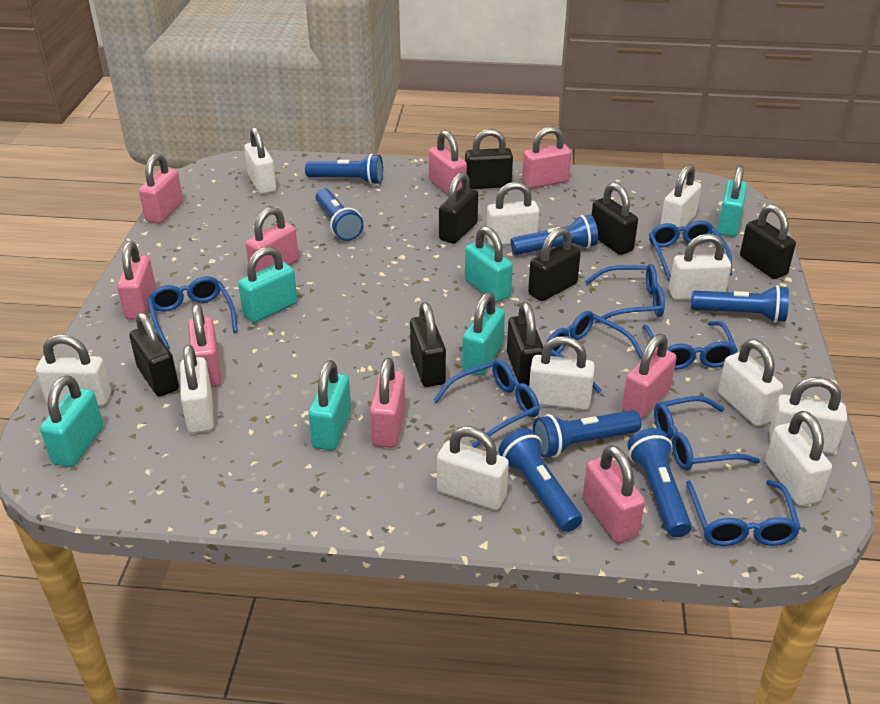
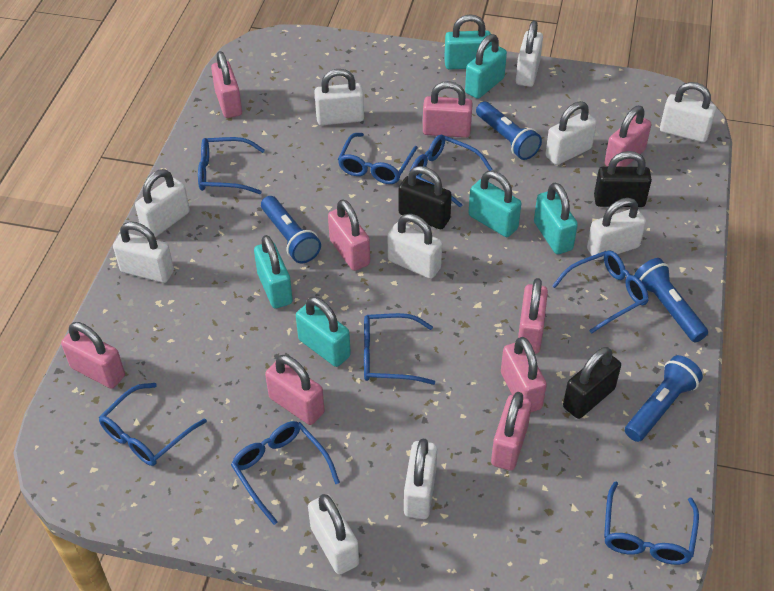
black padlock: 8 -> 3
blue flashlight: 7 -> 4
white padlock: 11 -> 10

